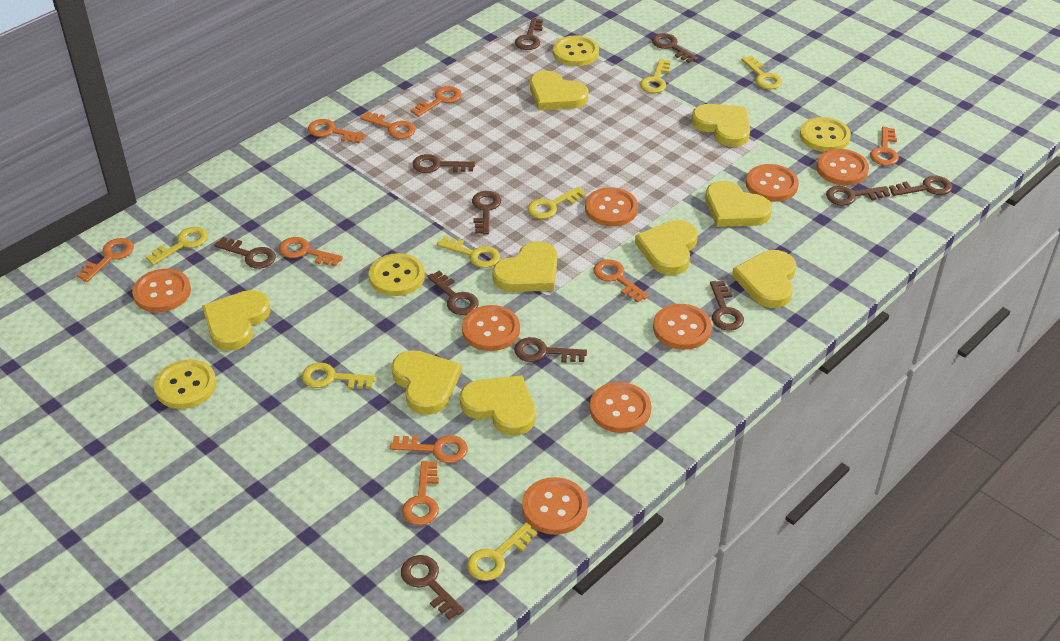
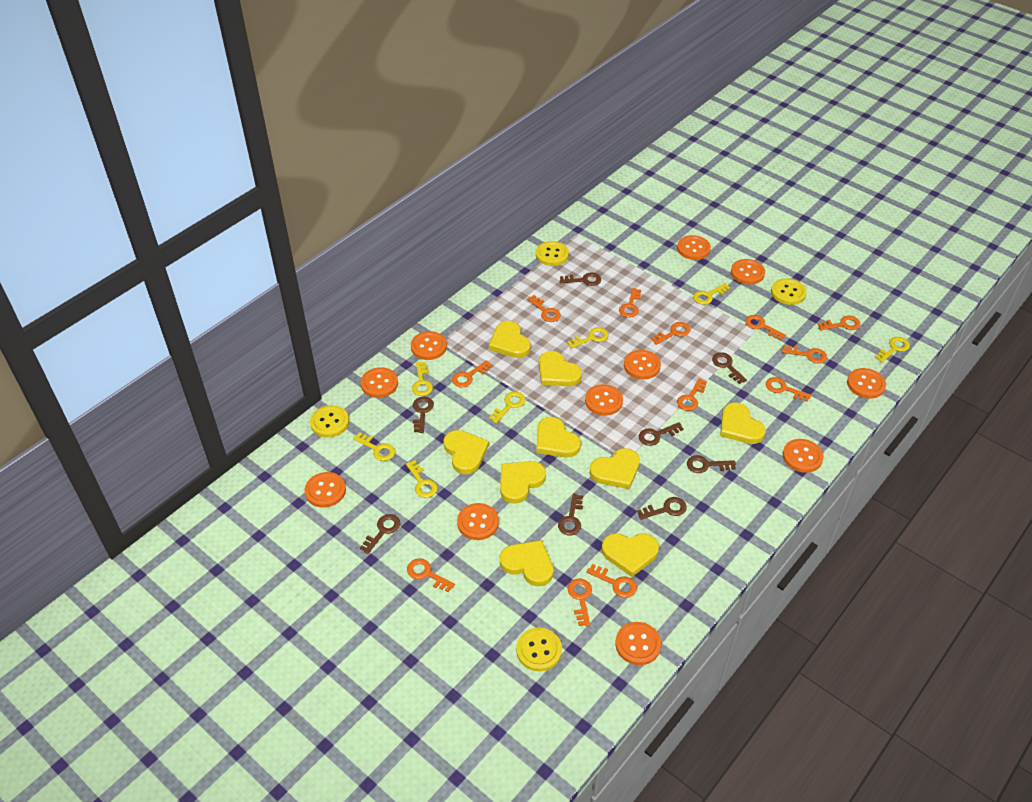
brown key: 11 -> 8
orange button: 8 -> 11
orange key: 9 -> 12

